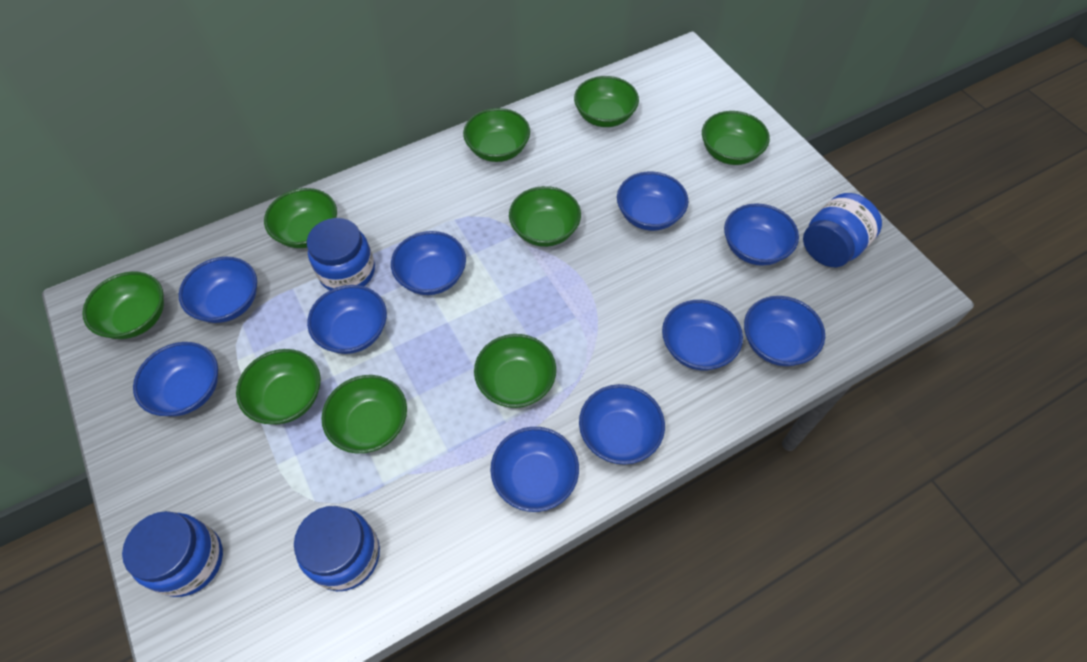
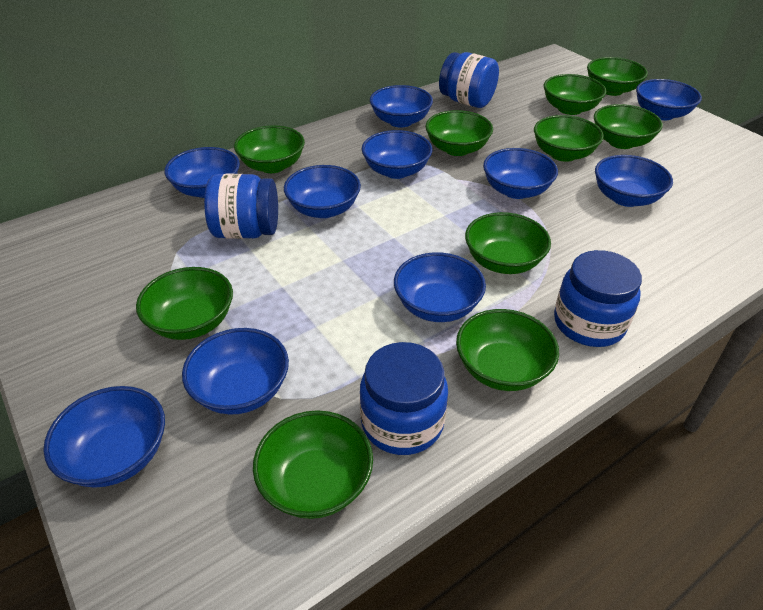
green bowl: 9 -> 10

